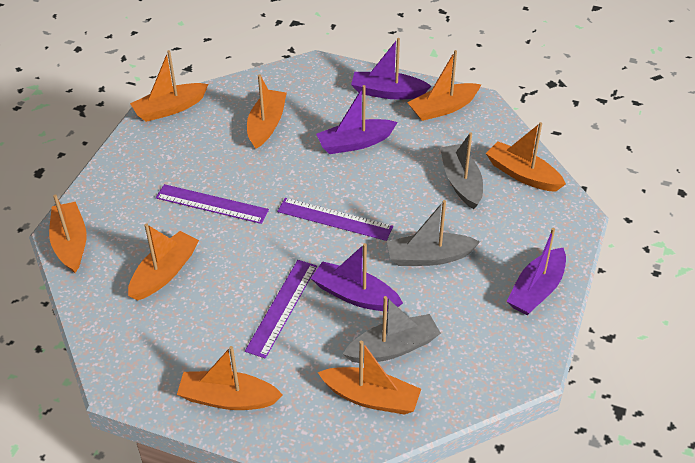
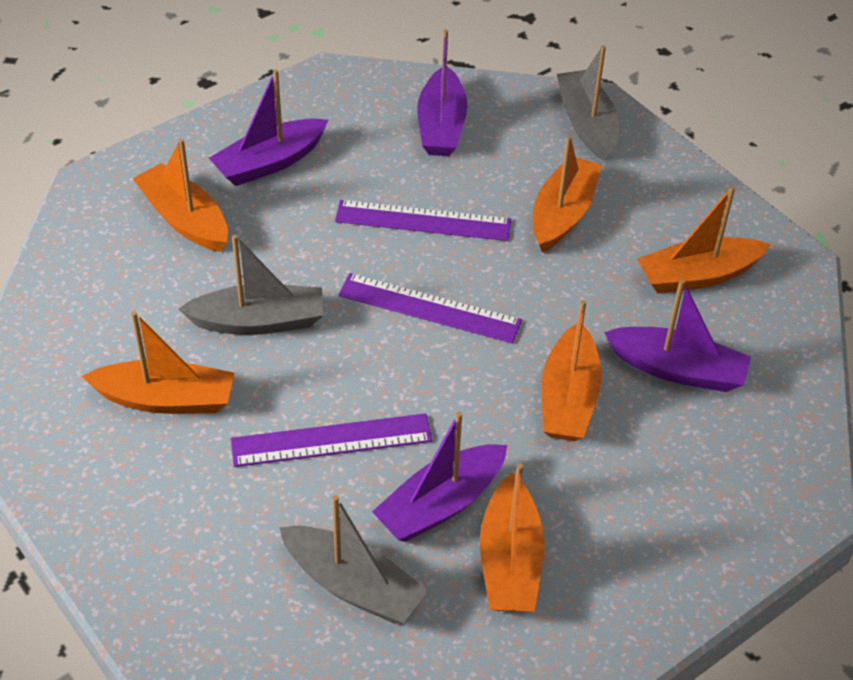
orange boat: 8 -> 6

